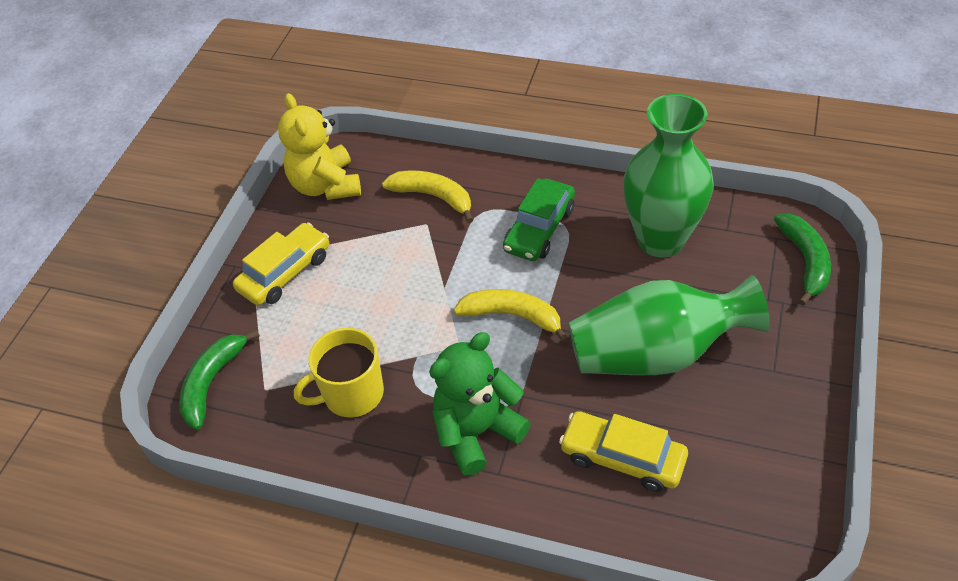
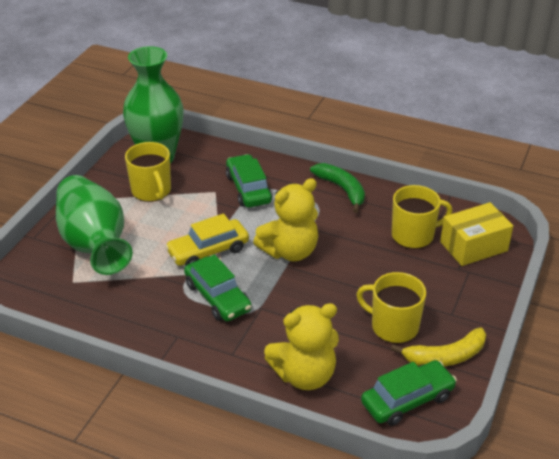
green banana: 2 -> 1
green car: 1 -> 3
green teddy bear: 1 -> 0
yellow banana: 2 -> 1
yellow box: 0 -> 1
yellow car: 2 -> 1
yellow mug: 1 -> 3
yellow teddy bear: 1 -> 2

